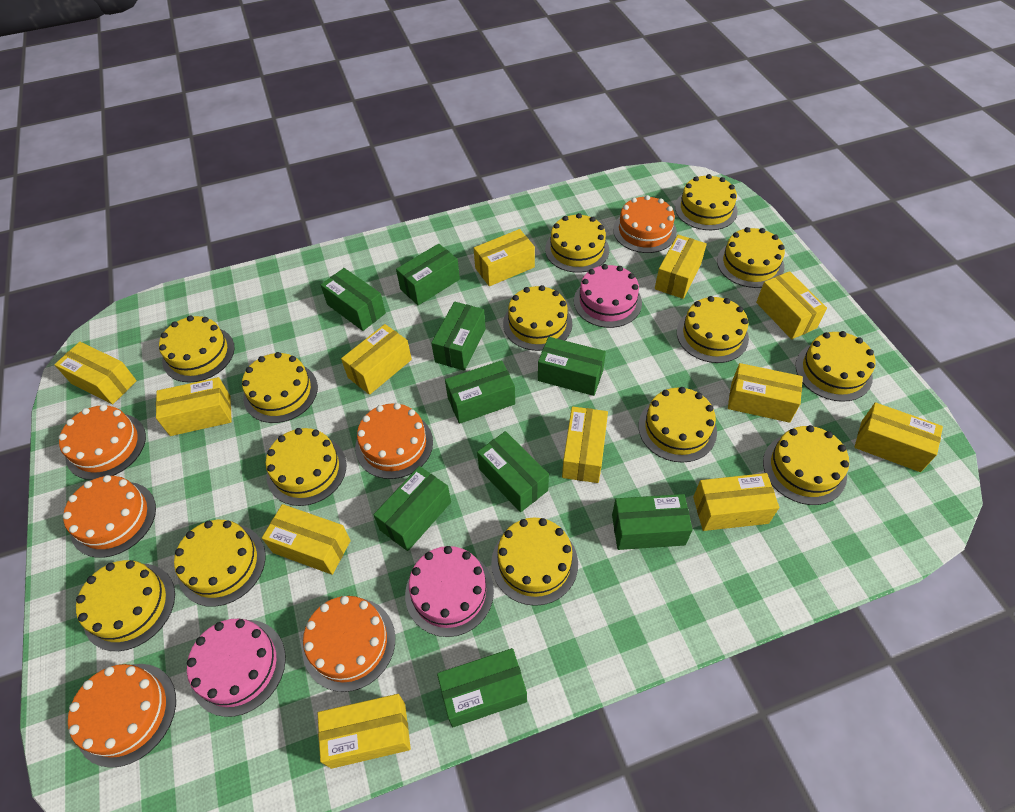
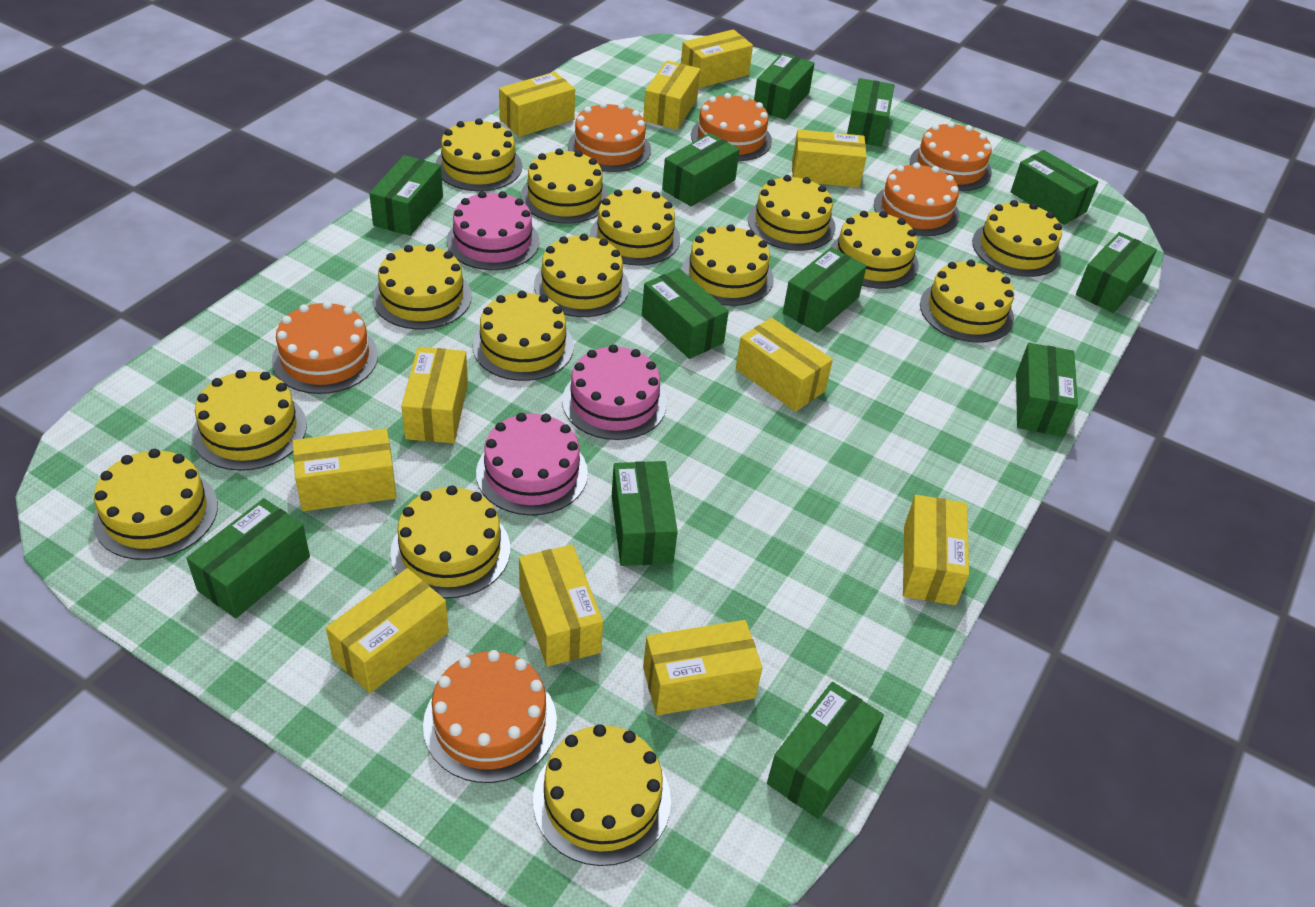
green box: 9 -> 12
yellow box: 12 -> 11
yellow cake: 14 -> 15

